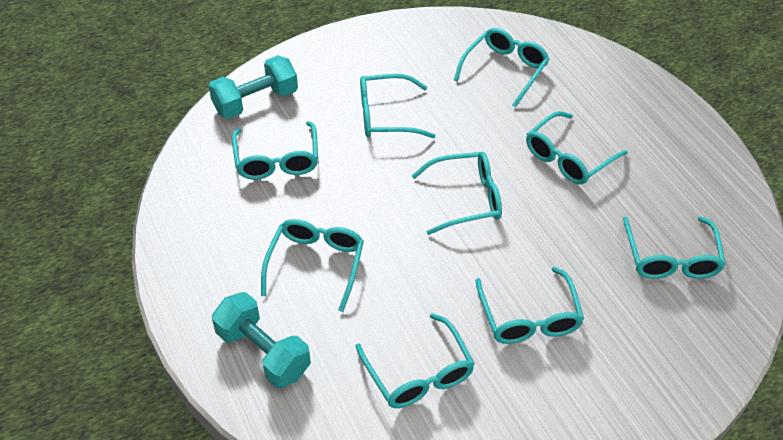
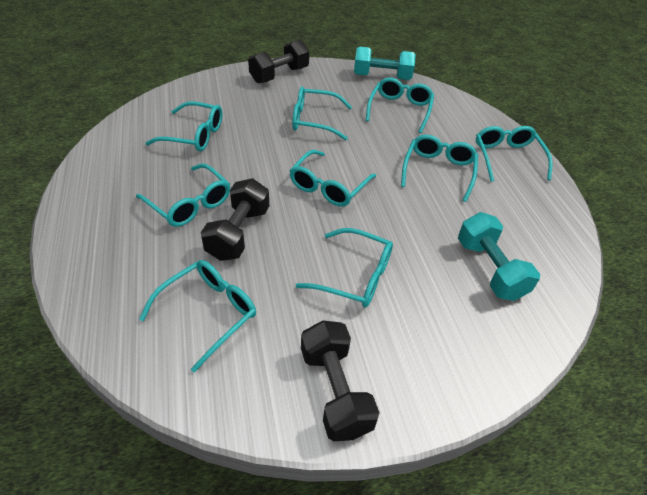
black dumbbell: 0 -> 3

